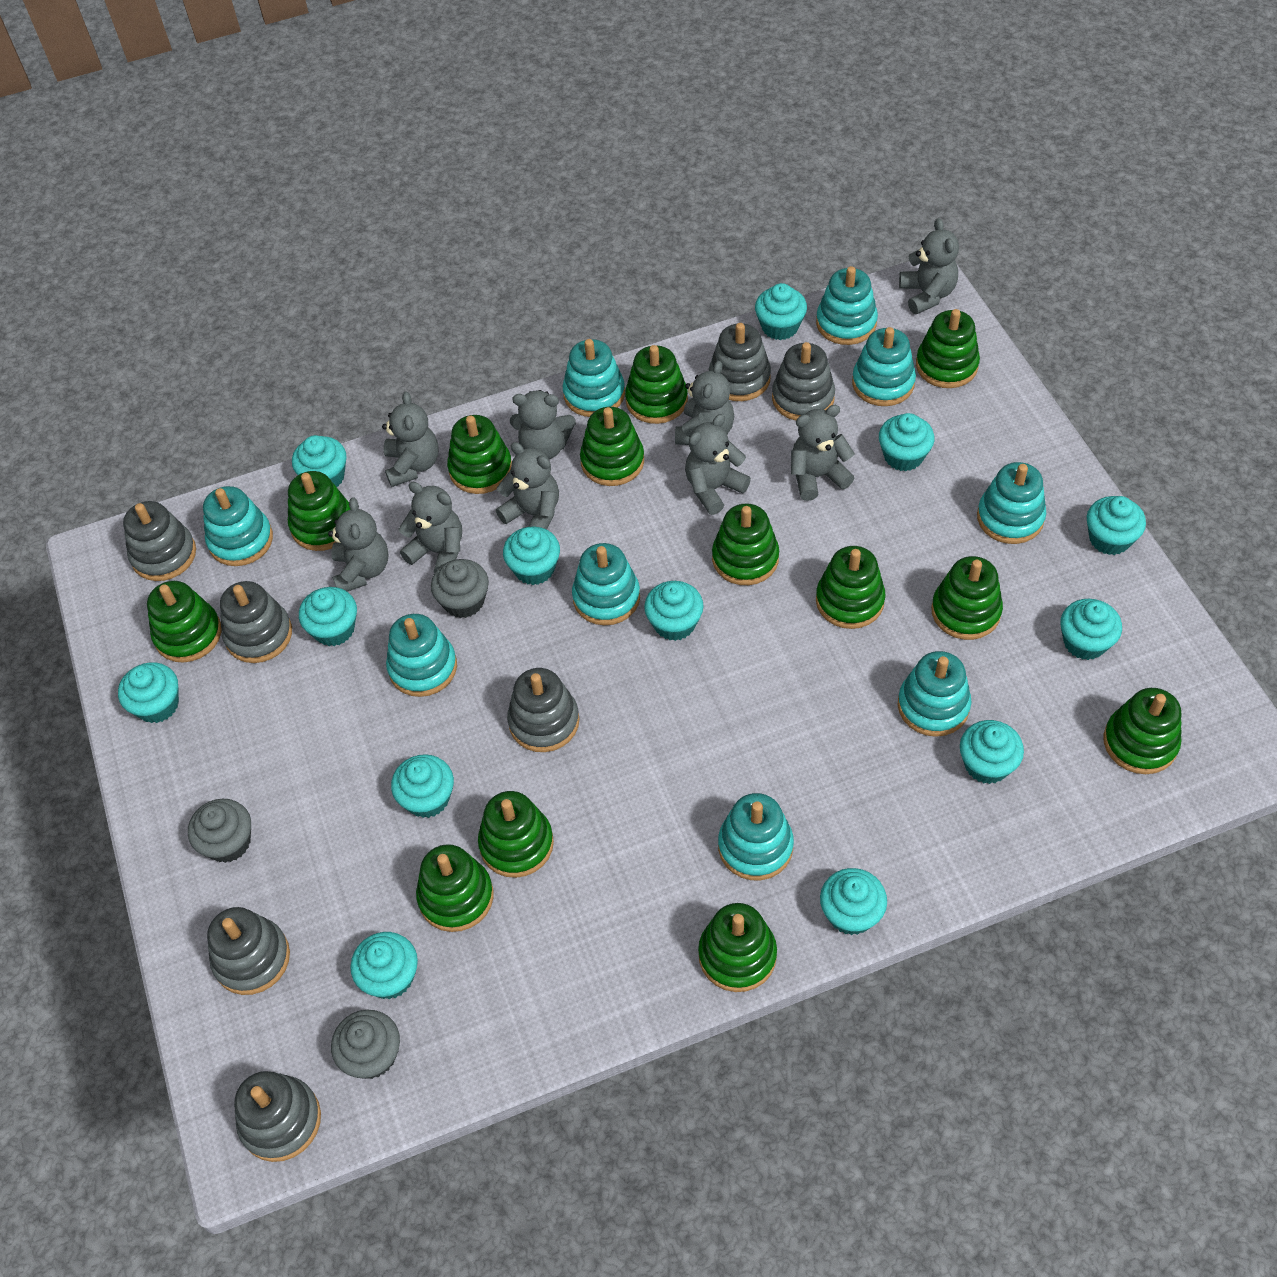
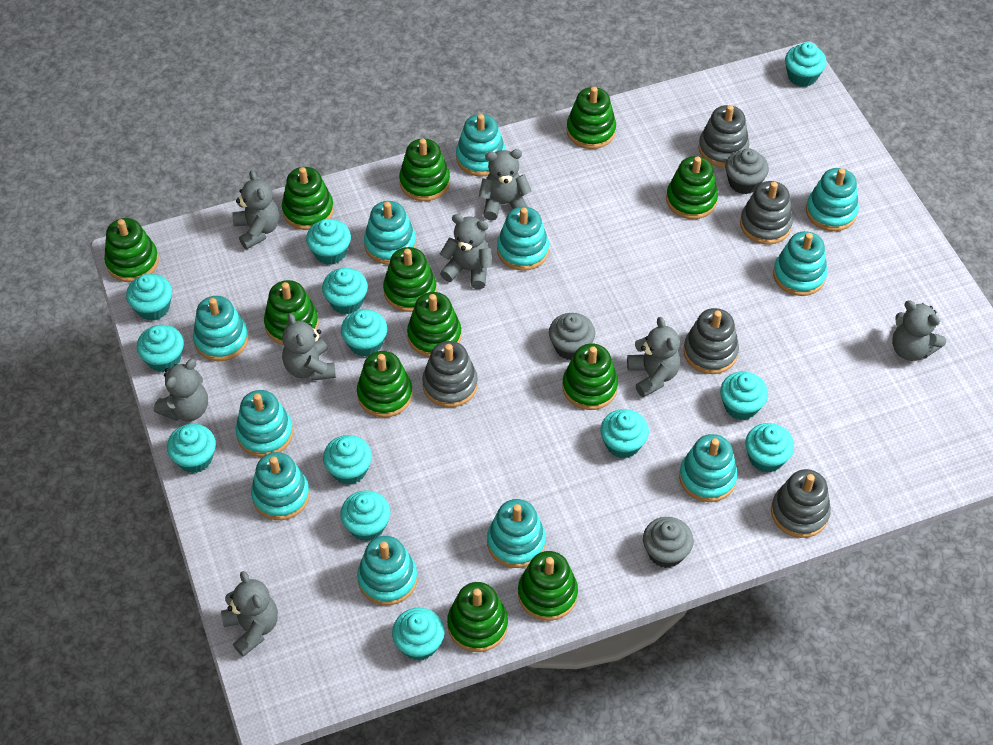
green stacking toy: 13 -> 12
grey stacking toy: 7 -> 5
grey teddy bear: 9 -> 8
turquoise stacking toy: 9 -> 11

